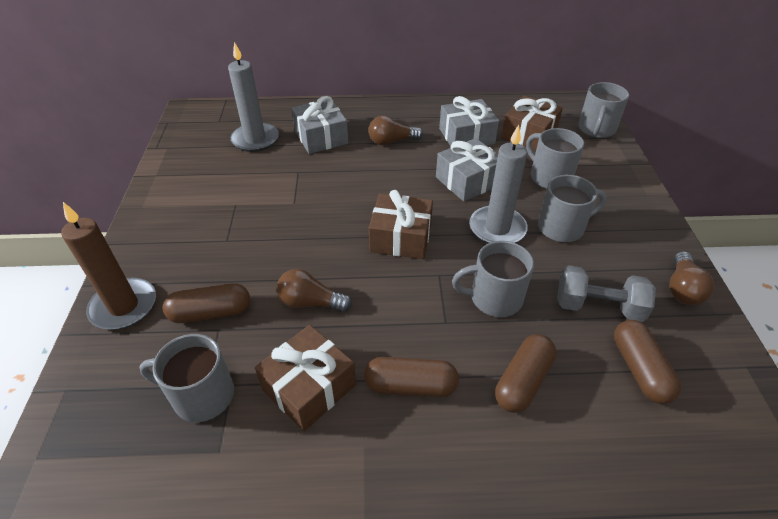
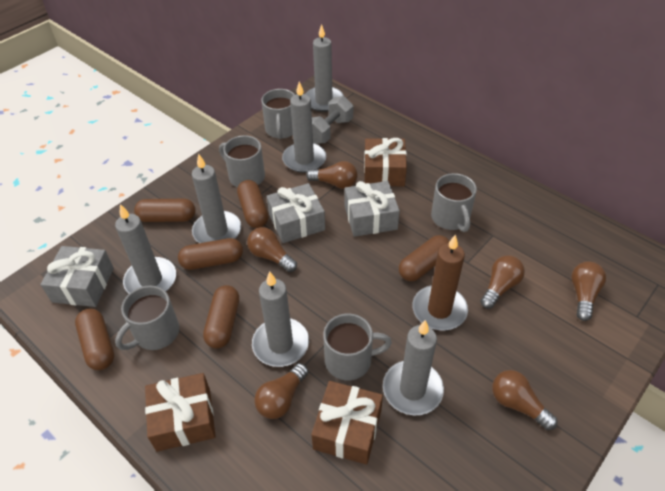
brown capsule: 4 -> 6
brown light bulb: 3 -> 6
grey candle: 2 -> 6

